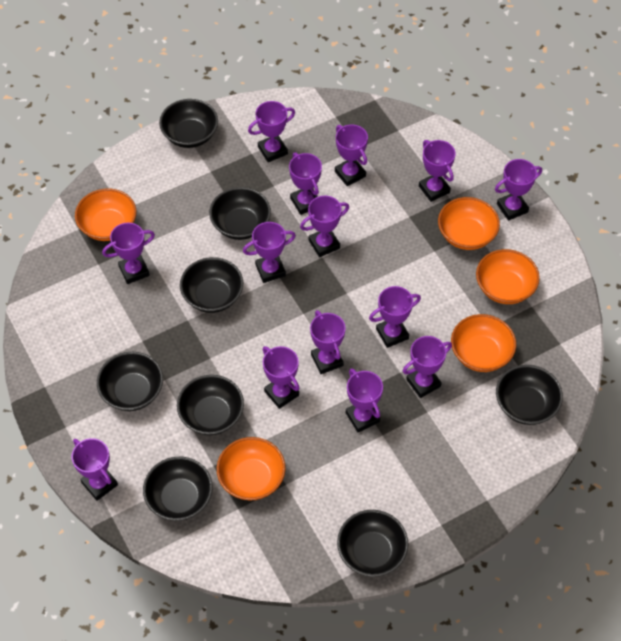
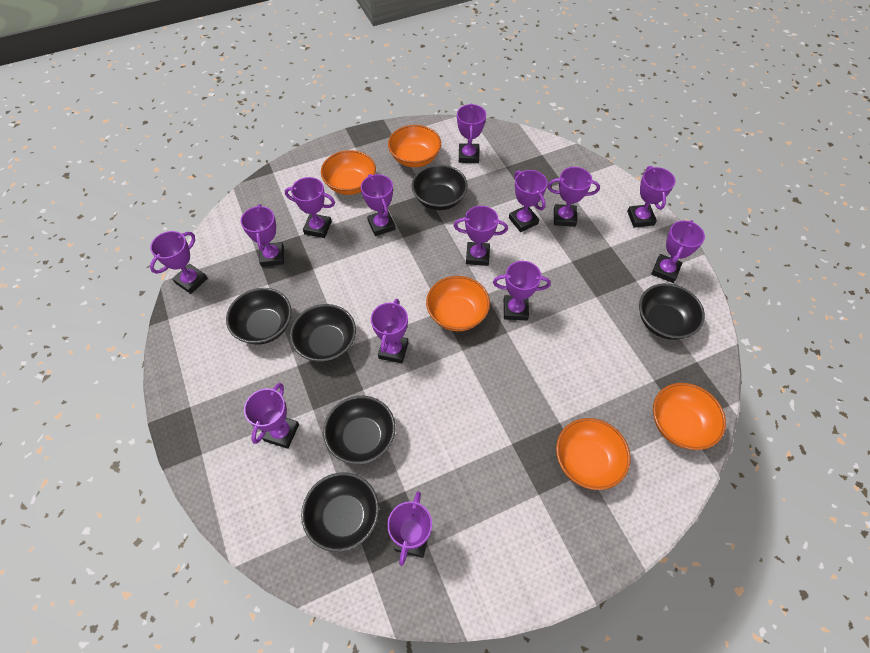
black bowl: 8 -> 6

